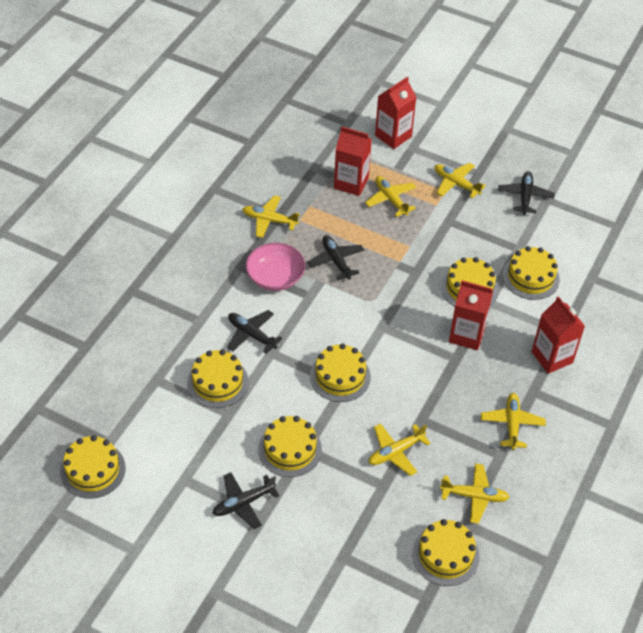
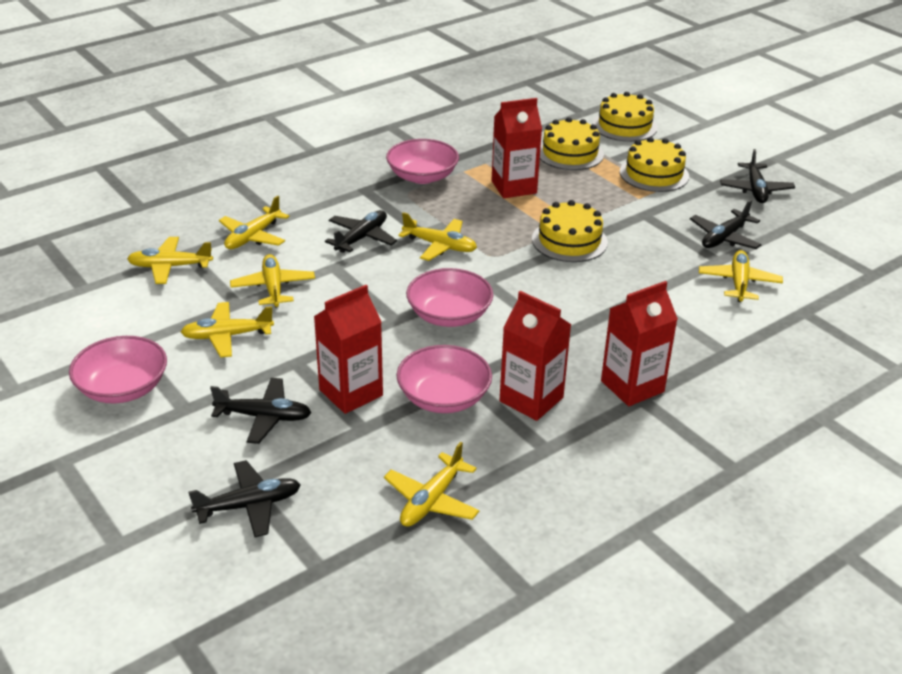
black plane: 4 -> 5
pink bowl: 1 -> 4
yellow cake: 7 -> 4
yellow plane: 6 -> 7

